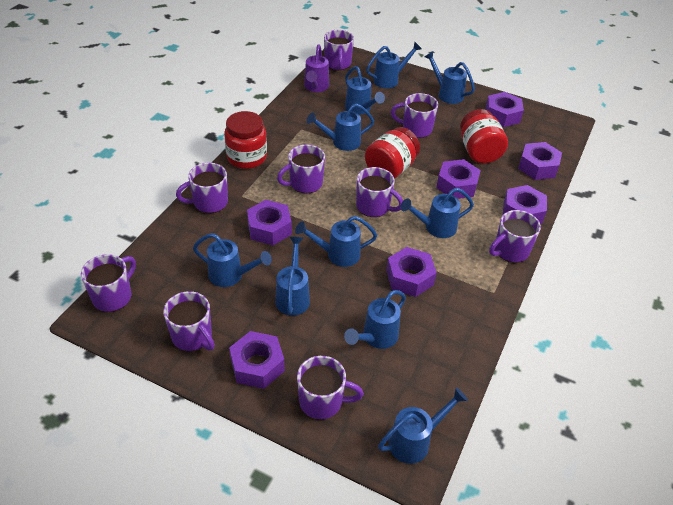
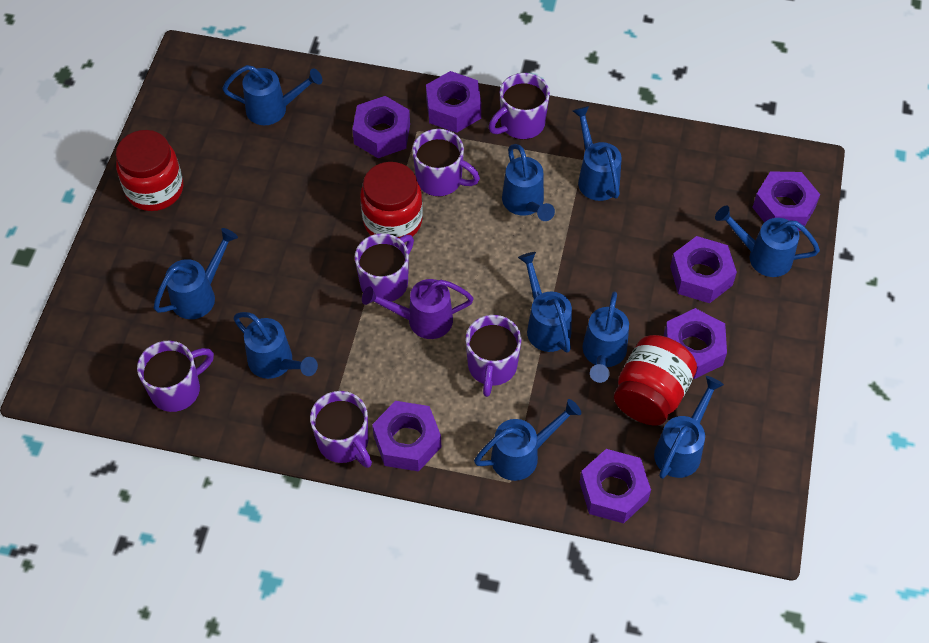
purple mug: 9 -> 6

